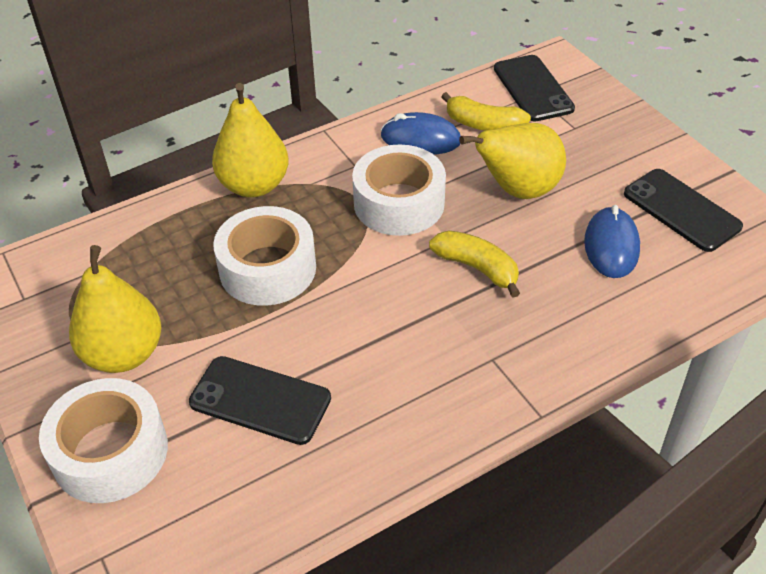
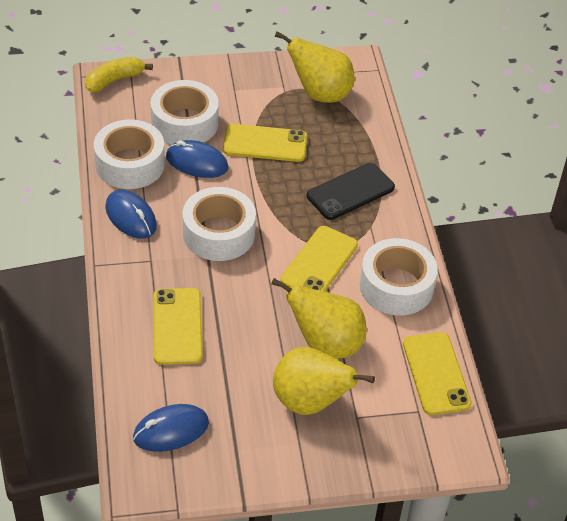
black phone: 3 -> 1
blue mouse: 2 -> 3
white tape: 3 -> 4
yellow banana: 2 -> 1
yellow phone: 0 -> 4

